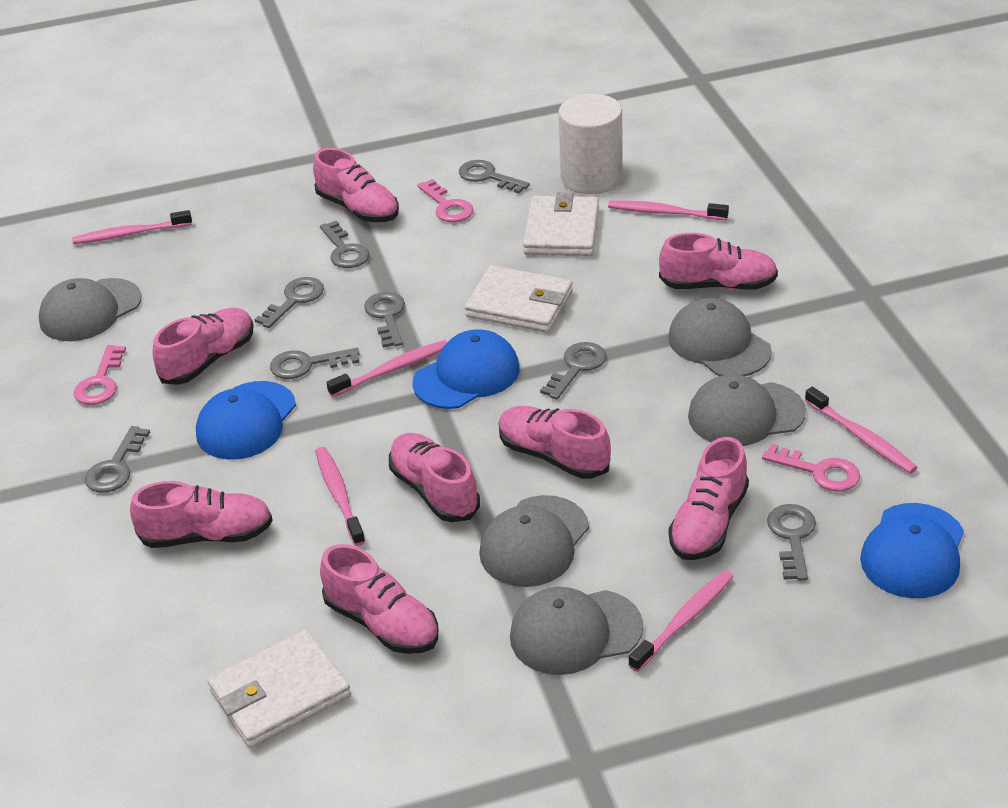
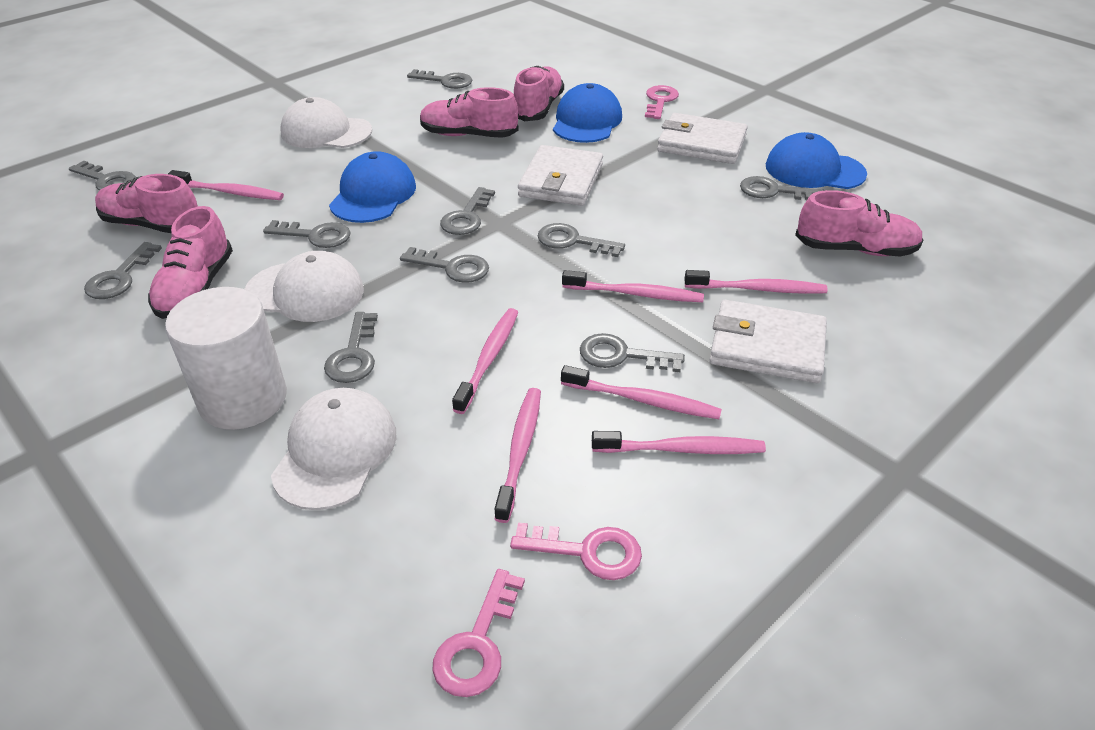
grey cap: 5 -> 0
grey key: 8 -> 10
pink shoe: 8 -> 5
pink toothbrush: 6 -> 7
white cap: 0 -> 3

